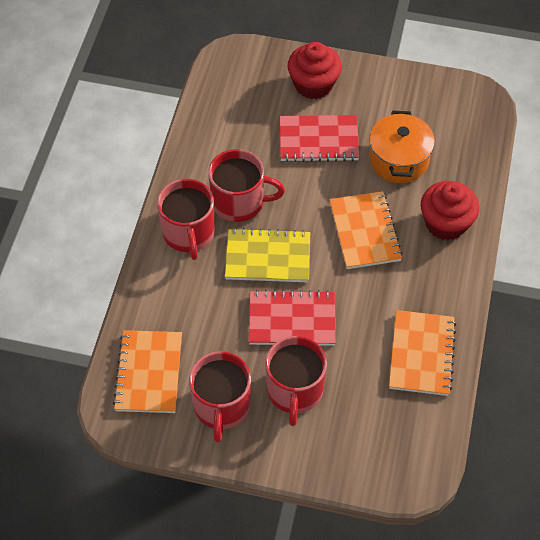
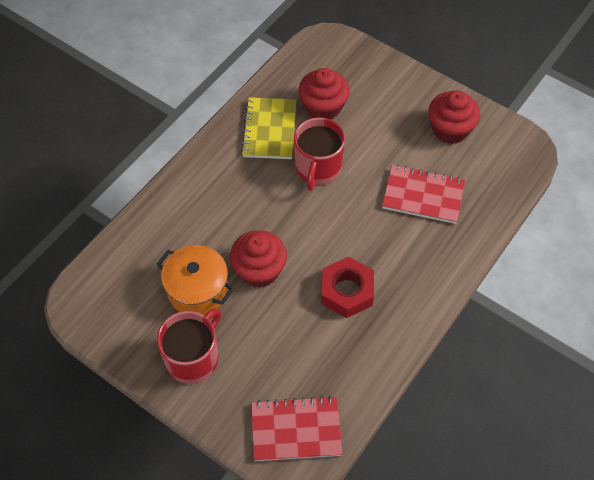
orange notebook: 3 -> 0
red cupcake: 2 -> 3
red mug: 4 -> 2
red nut: 0 -> 1

